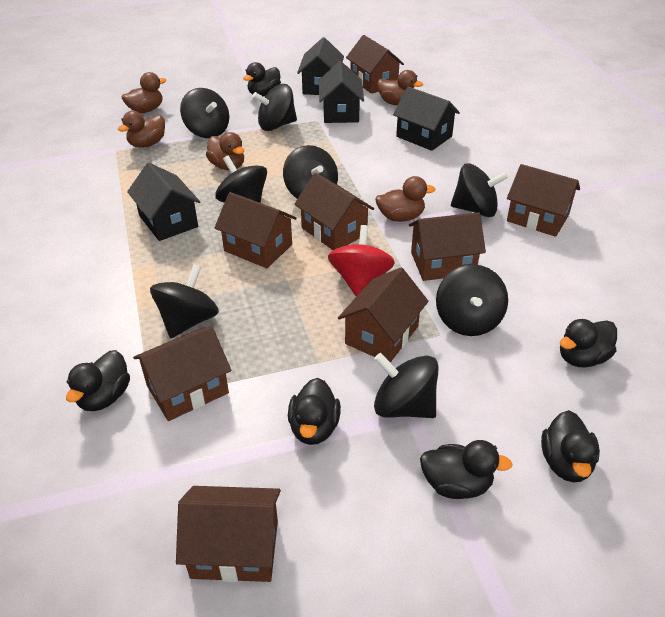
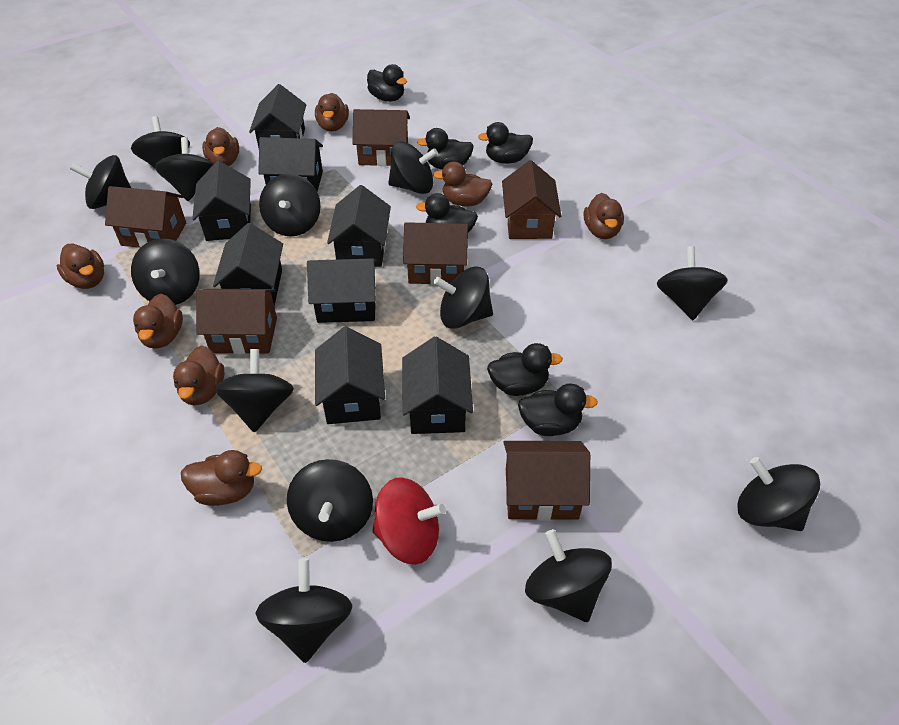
black house: 4 -> 8
black spinning top: 8 -> 13
brown duck: 5 -> 8
brown house: 8 -> 6

